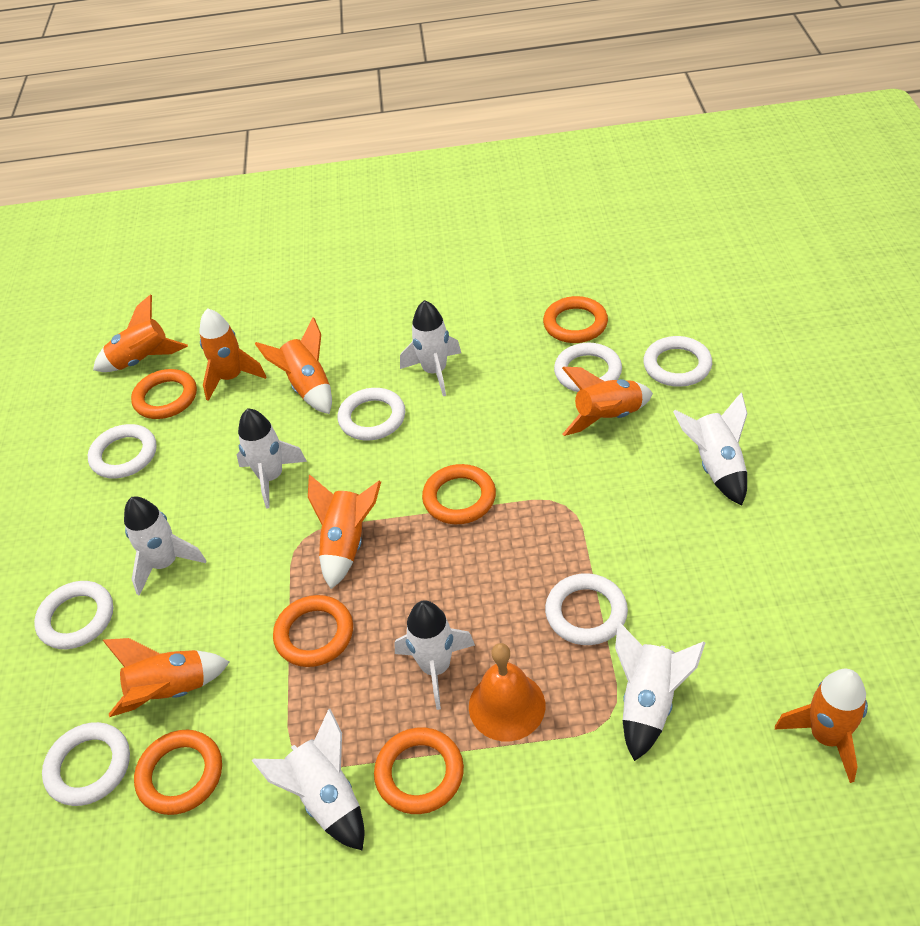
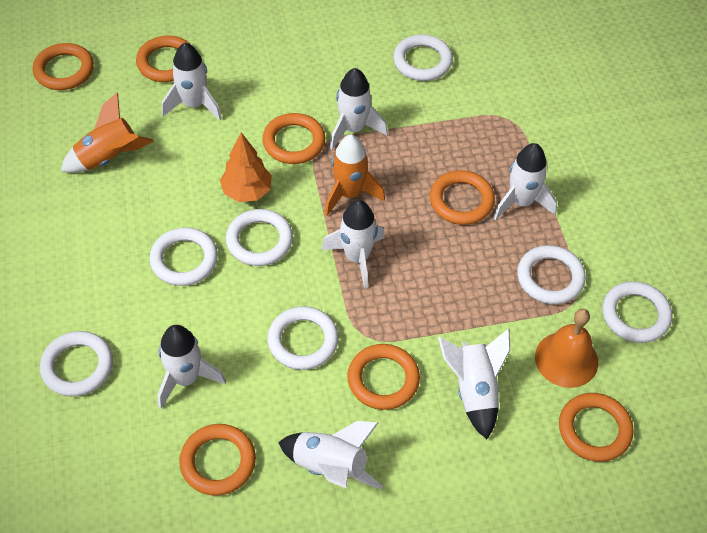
orange ring: 6 -> 7
orange rocket: 7 -> 2
orange tree: 0 -> 1

